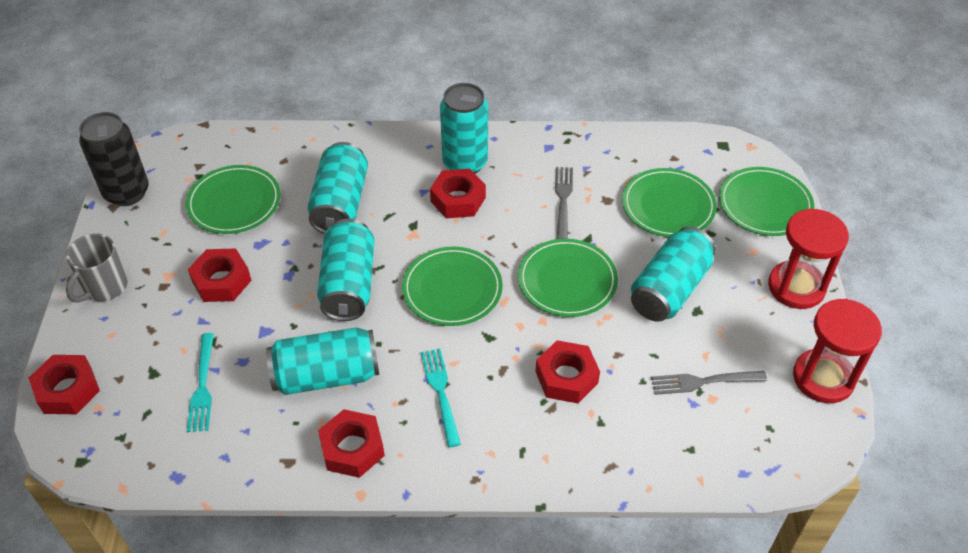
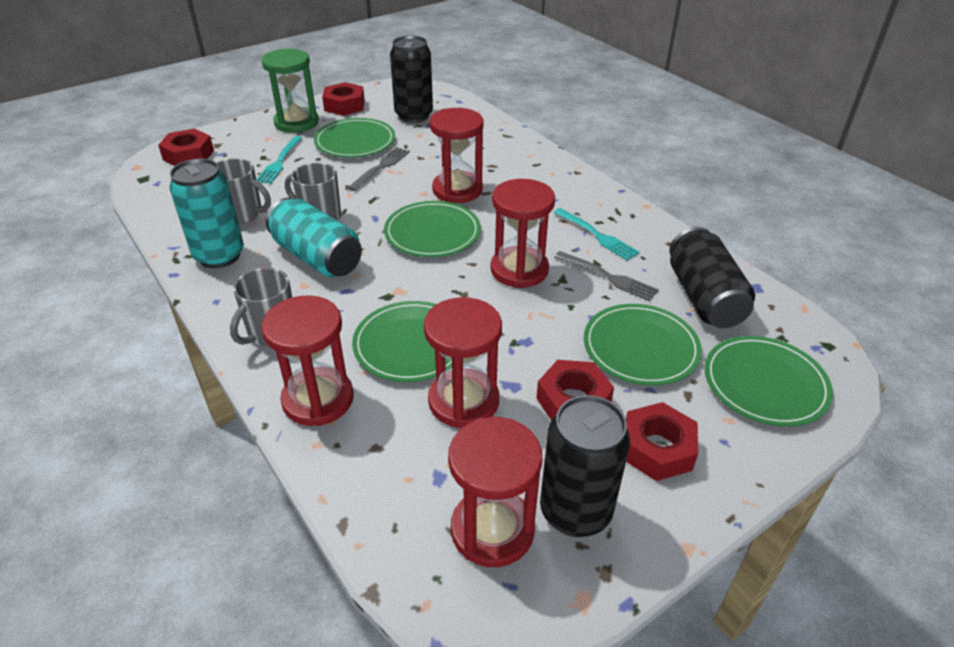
black can: 1 -> 3
green hourglass: 0 -> 1
grey mug: 1 -> 3
red hourglass: 2 -> 5
red nut: 5 -> 4
turquoise can: 5 -> 2

